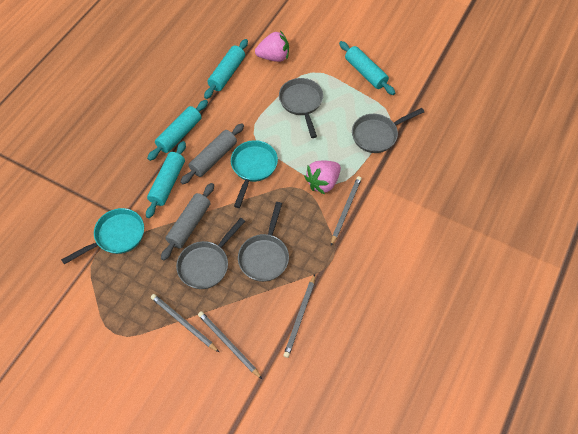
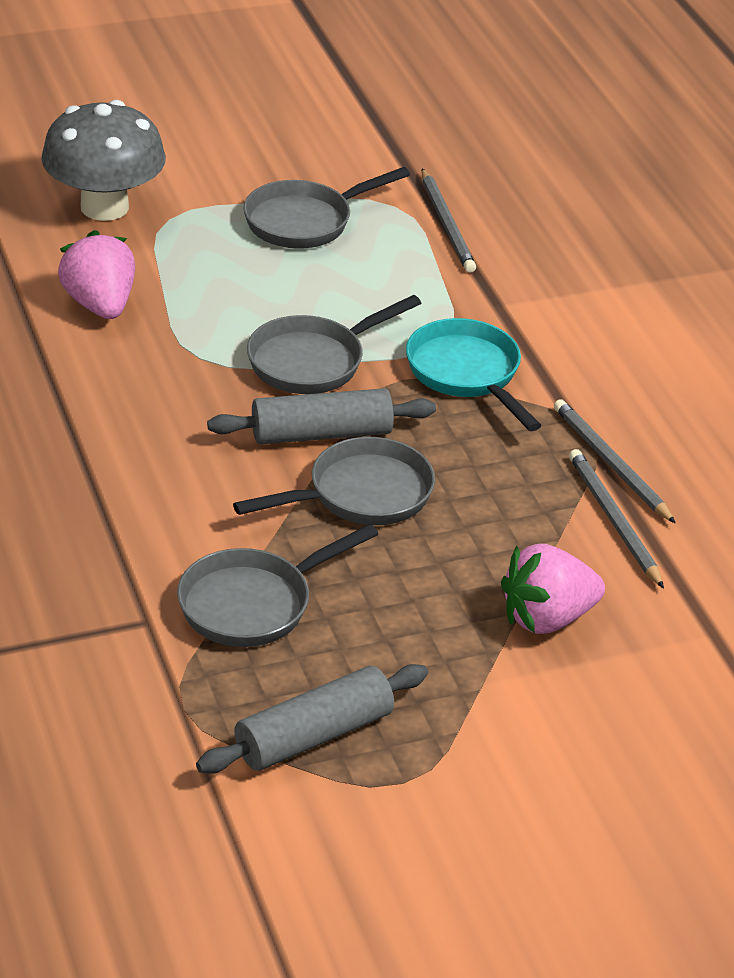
grey mushroom: 0 -> 1
grey pencil: 4 -> 3
turquoise pan: 2 -> 1
turquoise rolling pin: 4 -> 0

